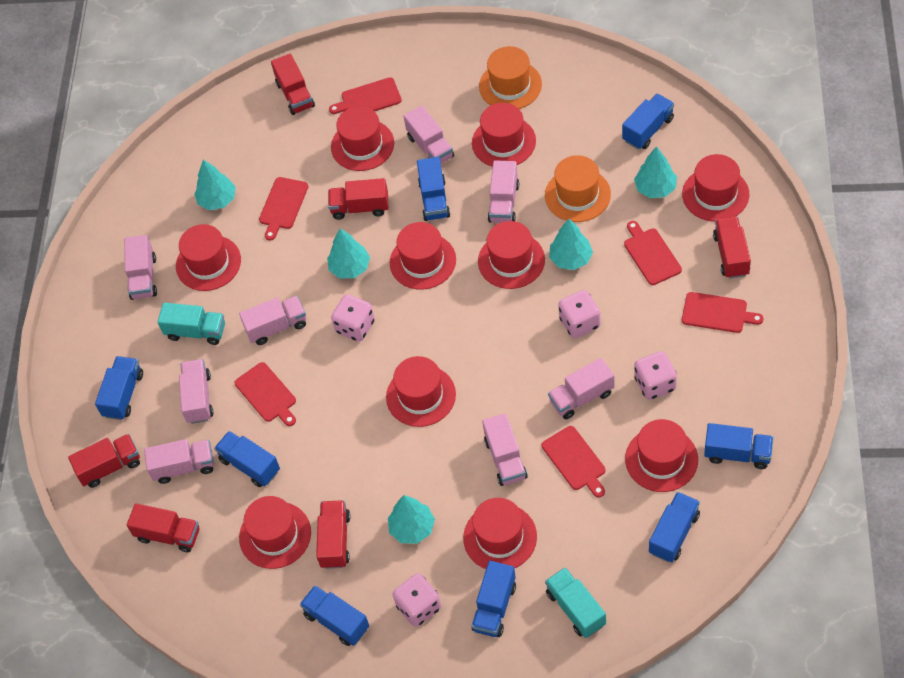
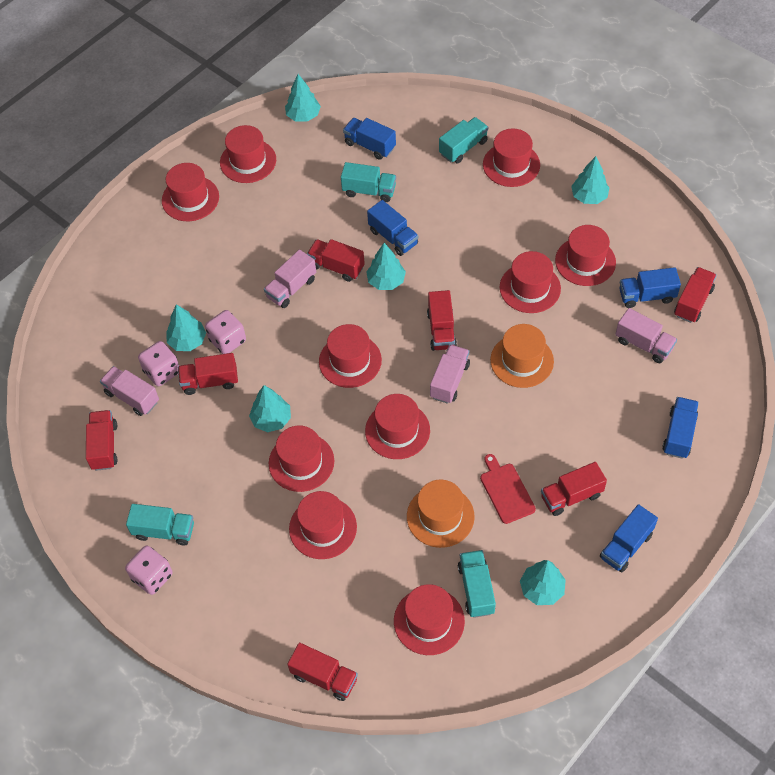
blue truck: 8 -> 5
pink dice: 4 -> 3
pink truck: 8 -> 4
red cutting board: 6 -> 1
red truck: 6 -> 7
turquoise tree: 5 -> 6
turquoise truck: 2 -> 4

